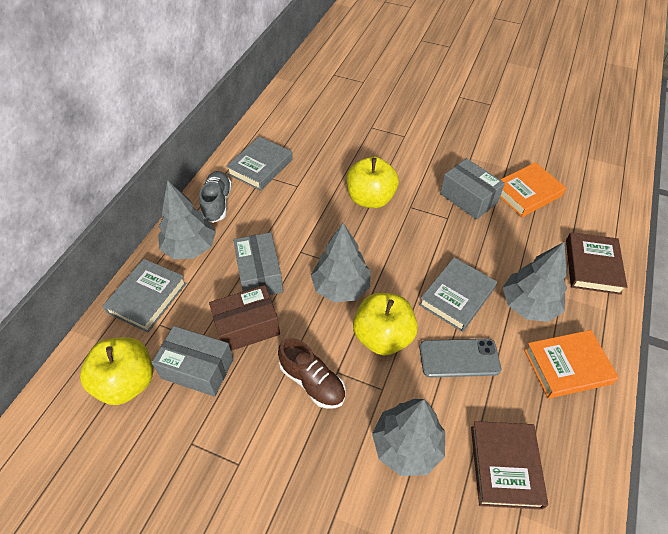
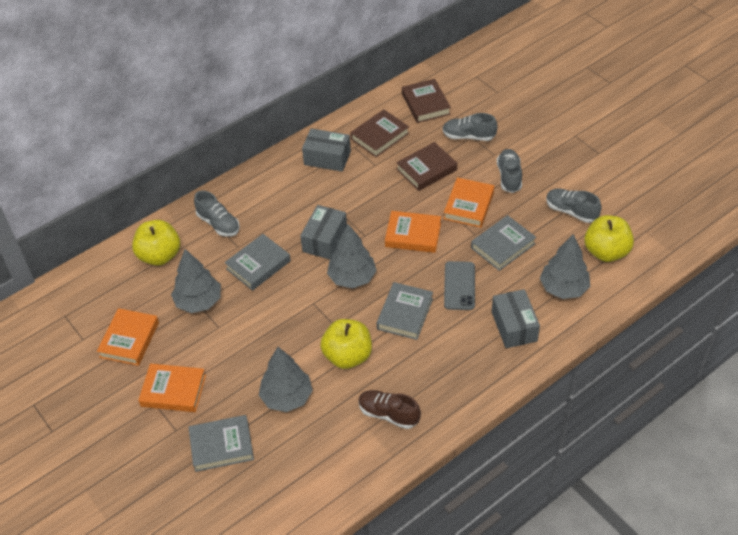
brown book: 2 -> 3
brown box: 1 -> 0
grey book: 3 -> 4
grey shoe: 1 -> 4
orange book: 2 -> 4

